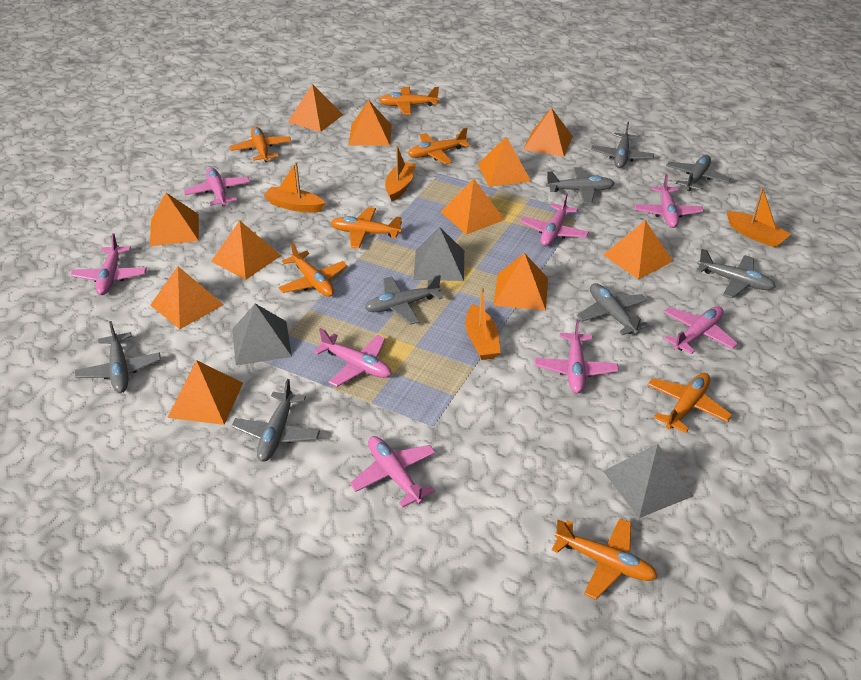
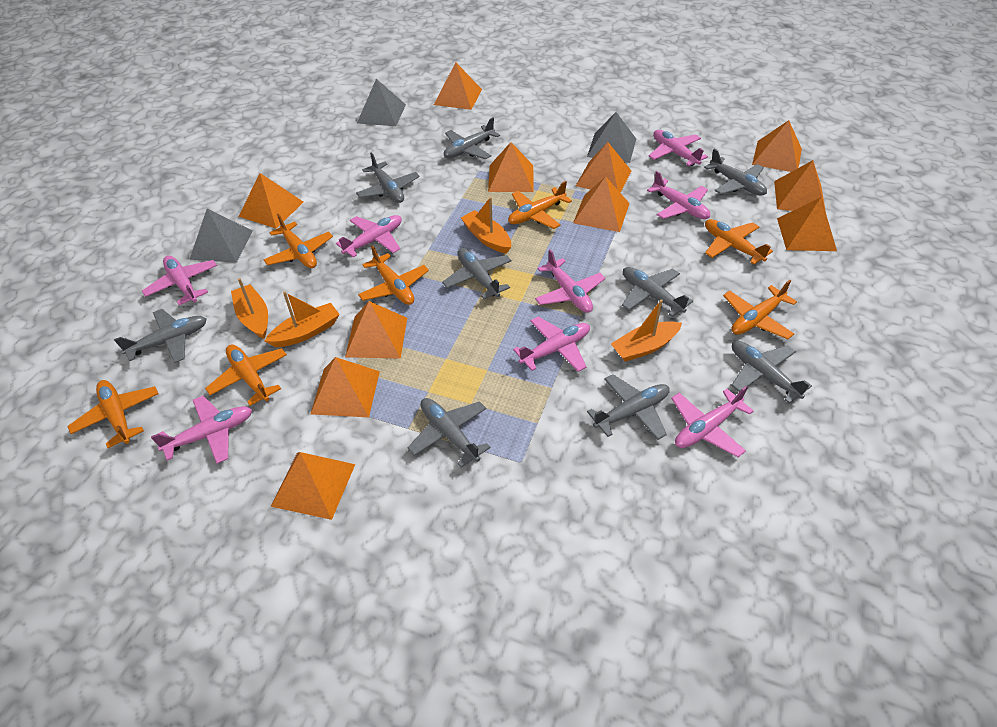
grey plane: 8 -> 9

